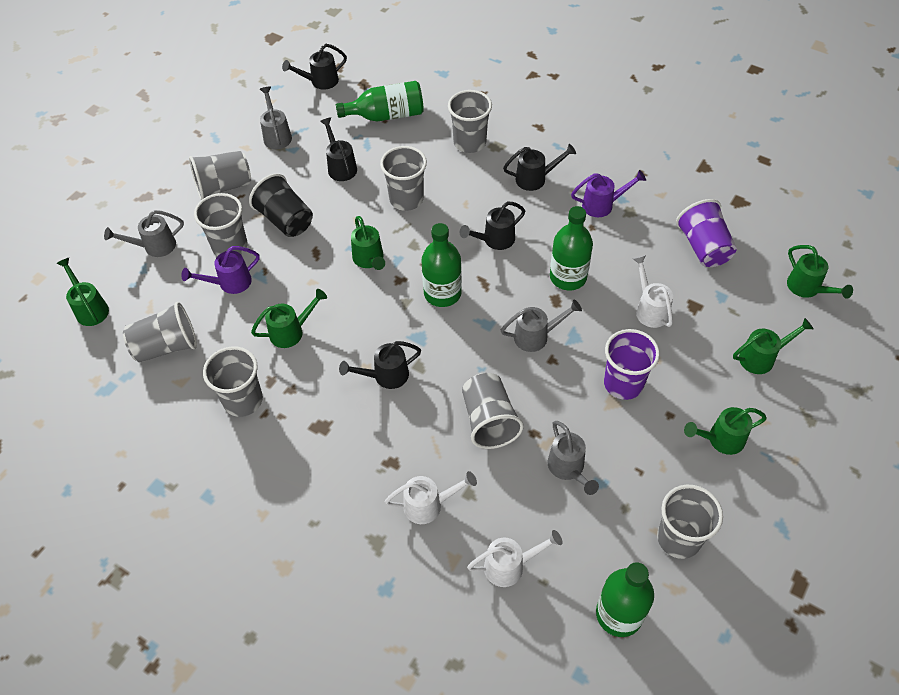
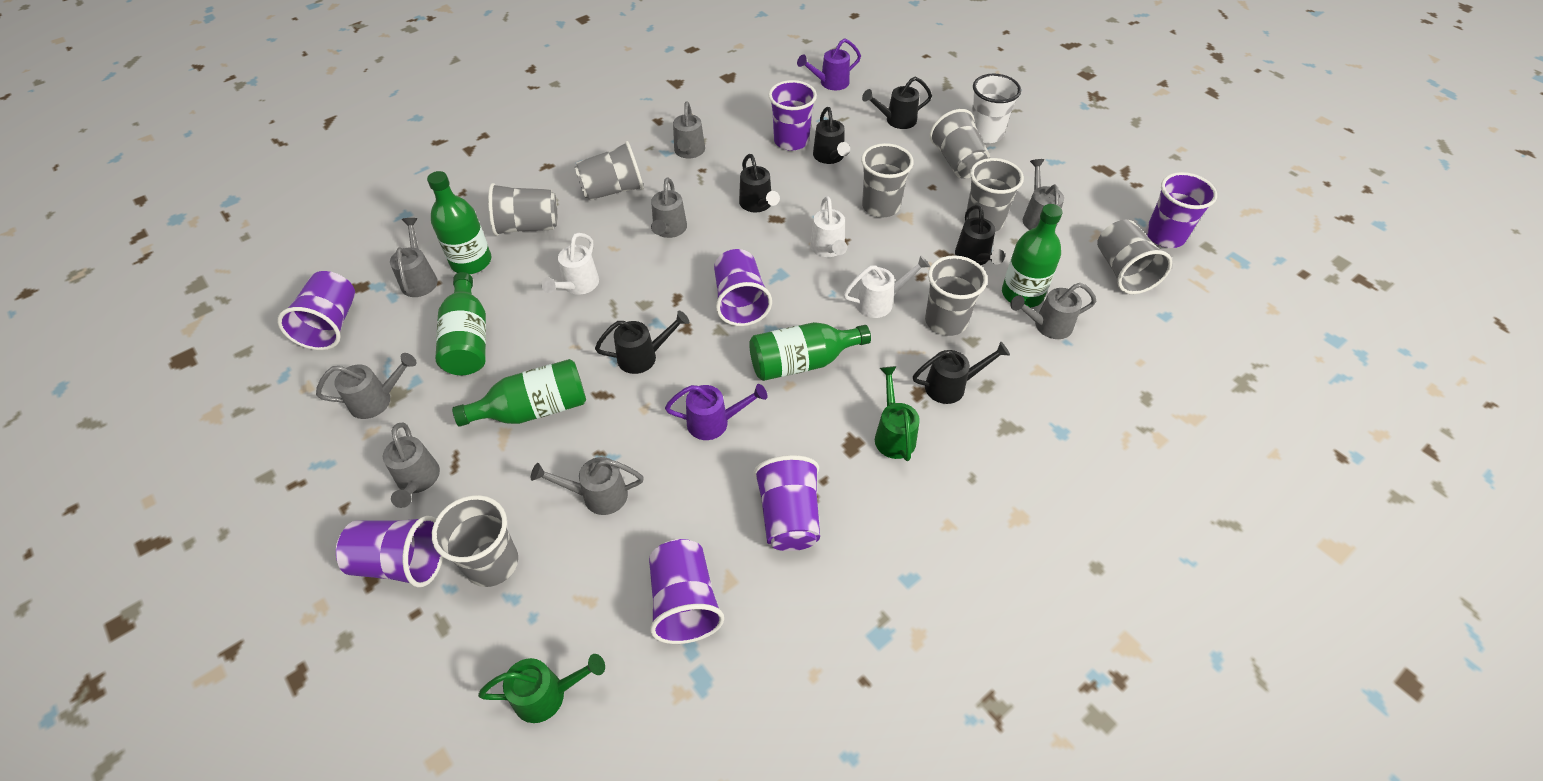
black cup: 1 -> 0
black watering can: 5 -> 6
green bottle: 4 -> 5
green watering can: 6 -> 2
grey watering can: 4 -> 8
purple cup: 2 -> 7
white cup: 0 -> 1

